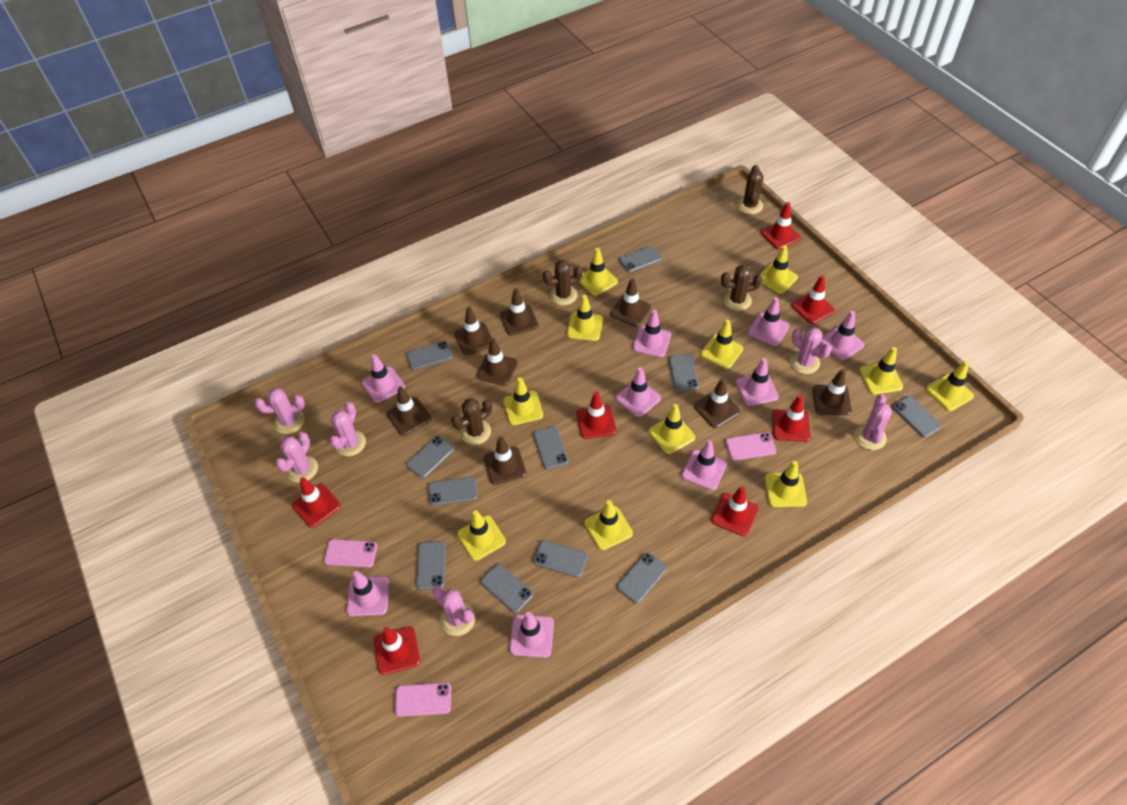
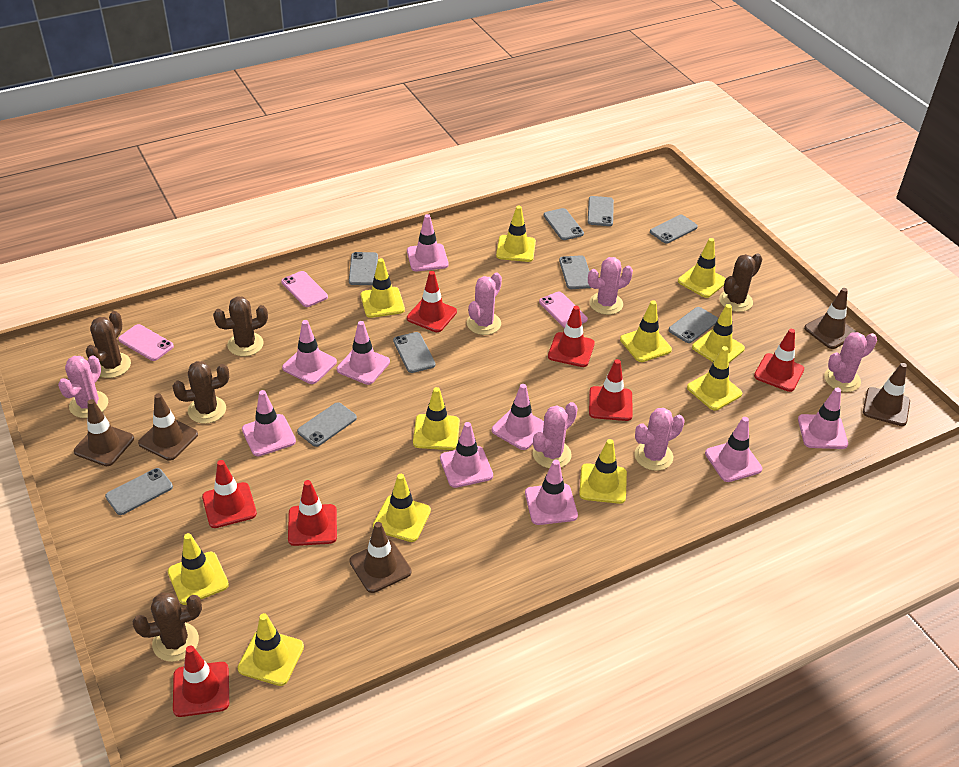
brown cactus: 4 -> 5
brown traffic cone: 8 -> 5
grey phone: 11 -> 9

